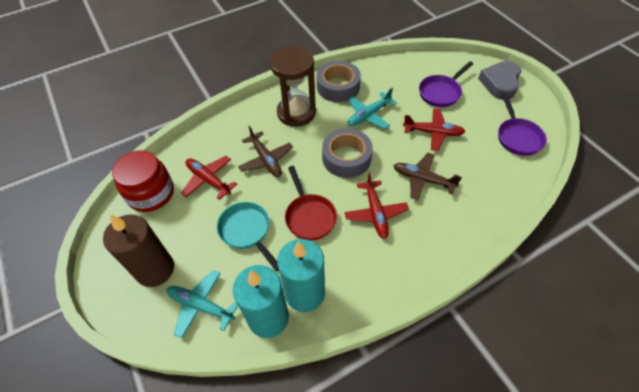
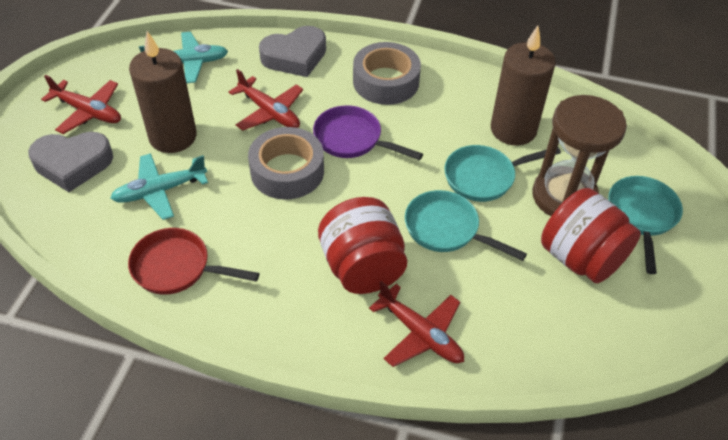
brown candle: 1 -> 2
brown plane: 2 -> 0
grey heart: 1 -> 2
purple pan: 2 -> 1
red jar: 1 -> 2
turquoise candle: 2 -> 0
turquoise pan: 1 -> 3

